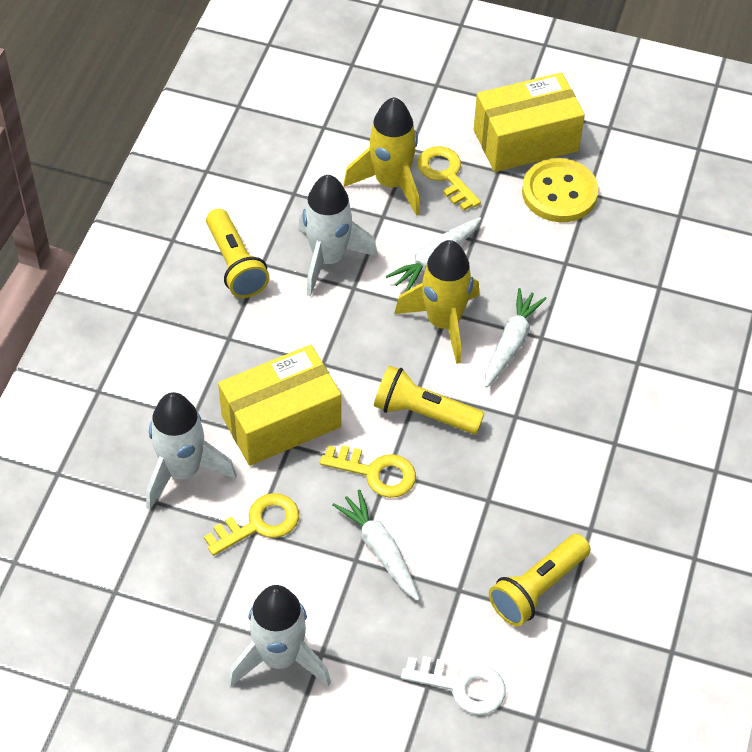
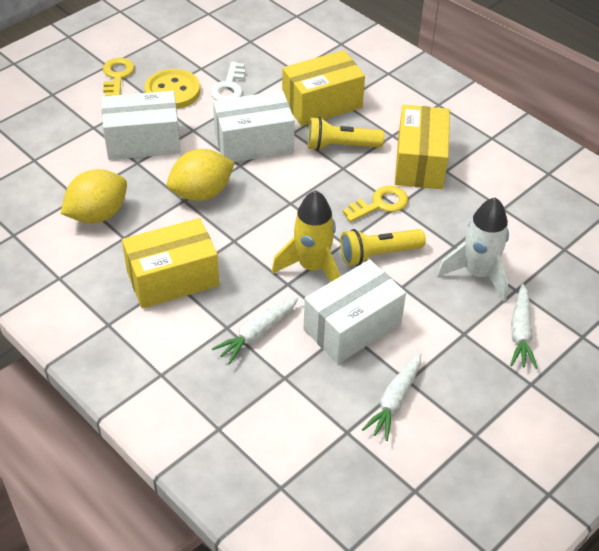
white box: 0 -> 3
white rocket: 3 -> 1
yellow box: 2 -> 3
yellow flashlight: 3 -> 2
yellow key: 3 -> 2
yellow lemon: 0 -> 2
yellow rocket: 2 -> 1

